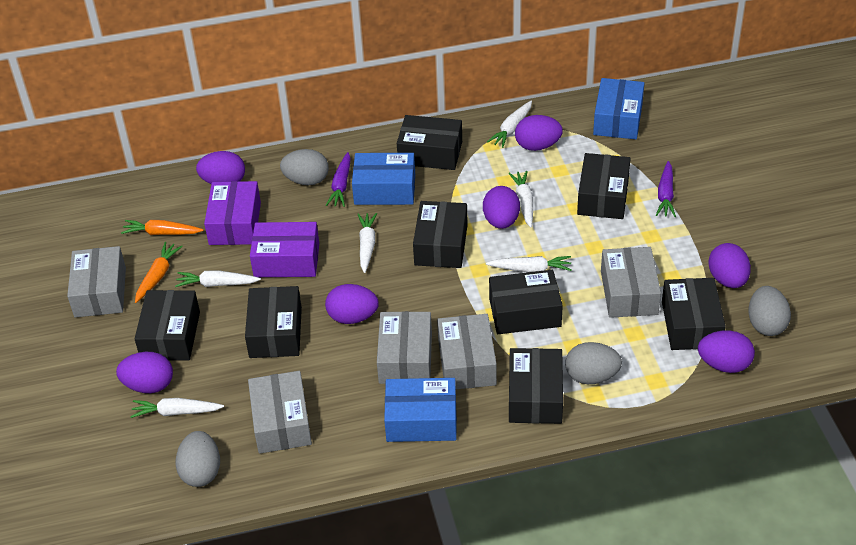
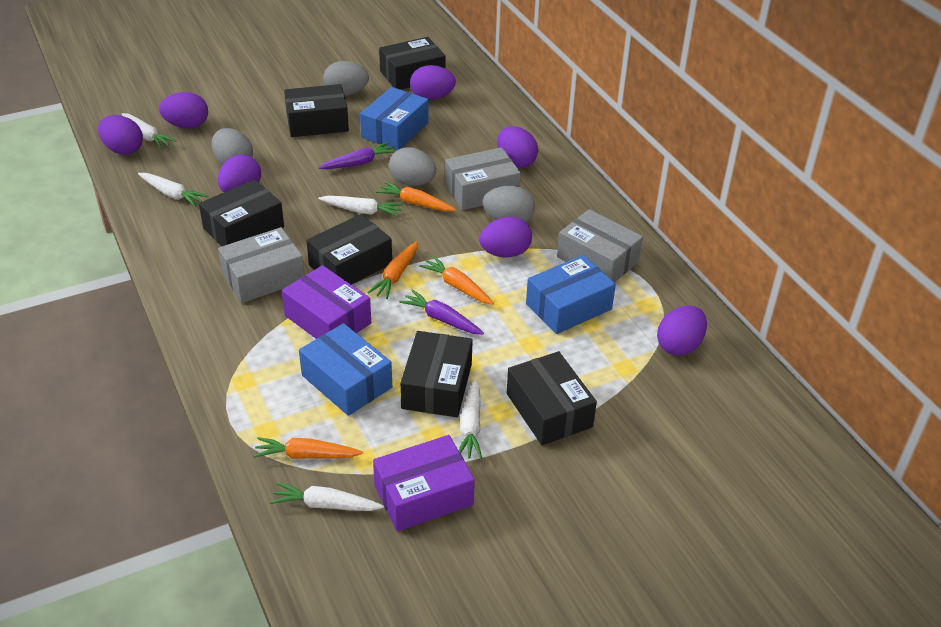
black box: 8 -> 6
grey box: 5 -> 3
orange carrot: 2 -> 4
white carrot: 6 -> 5

